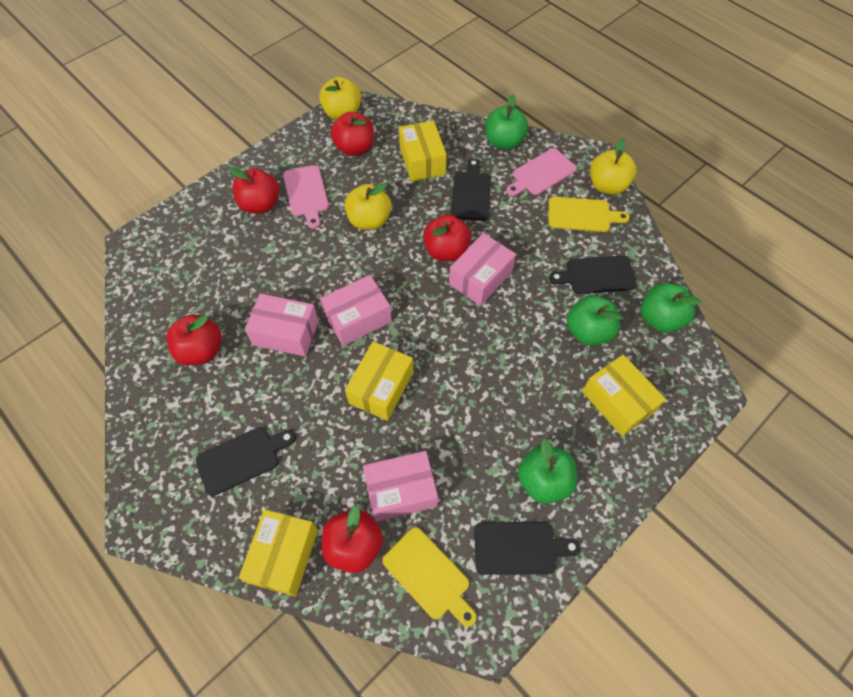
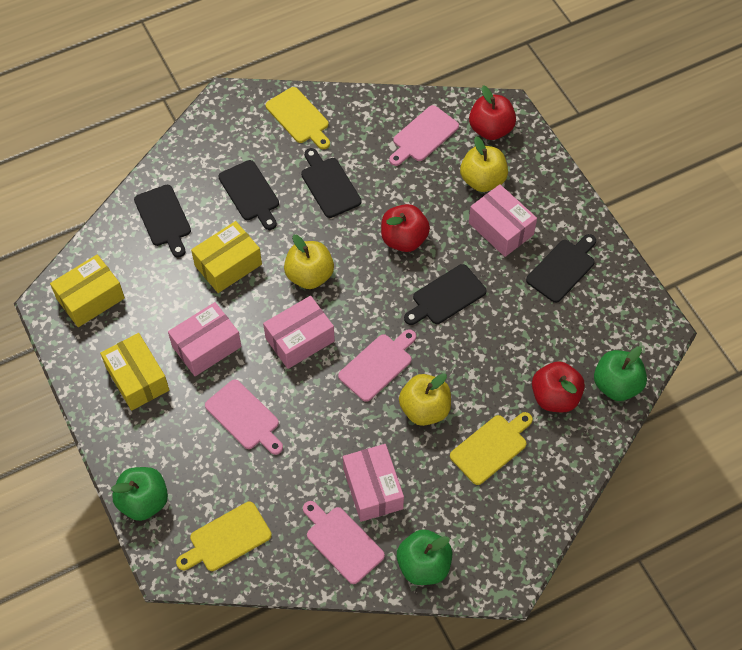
black cutting board: 4 -> 5
green apple: 4 -> 3
pink cutting board: 2 -> 4
red apple: 5 -> 3
yellow box: 4 -> 3
yellow cutting board: 2 -> 3

